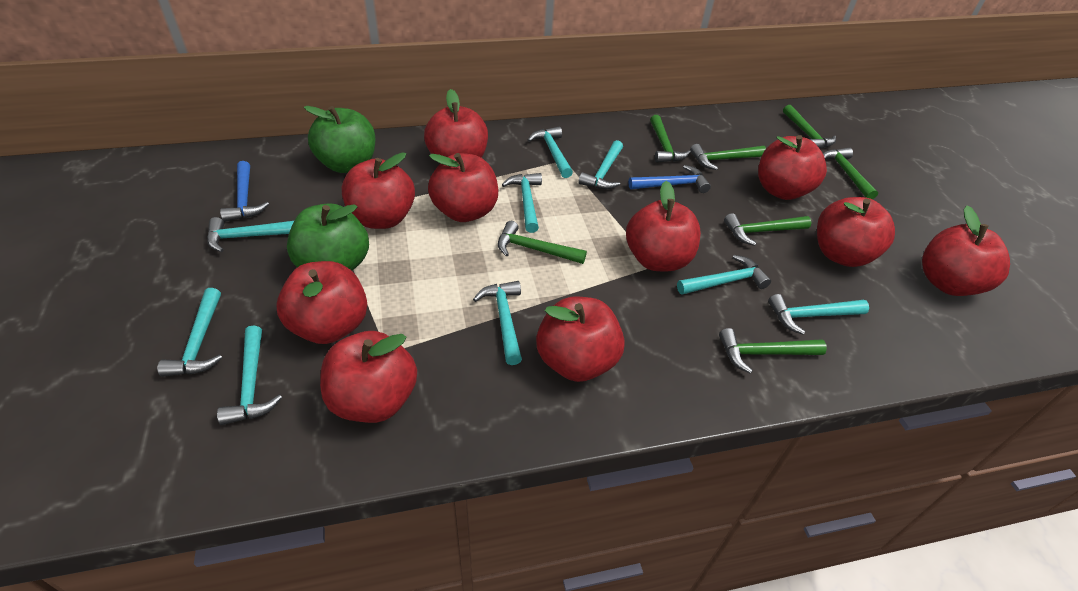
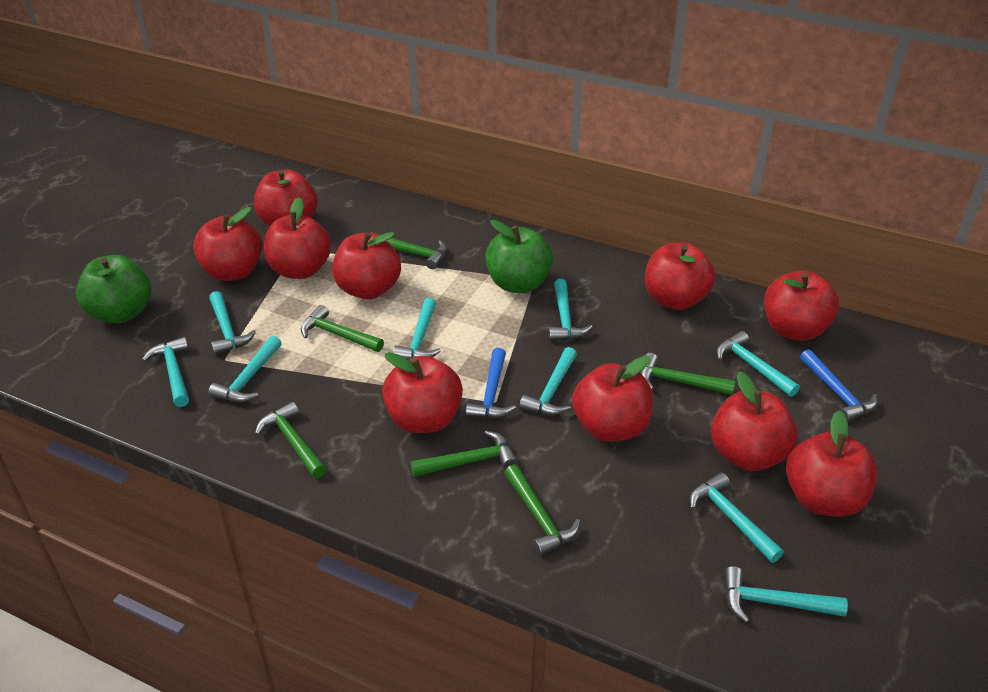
green hammer: 7 -> 6

